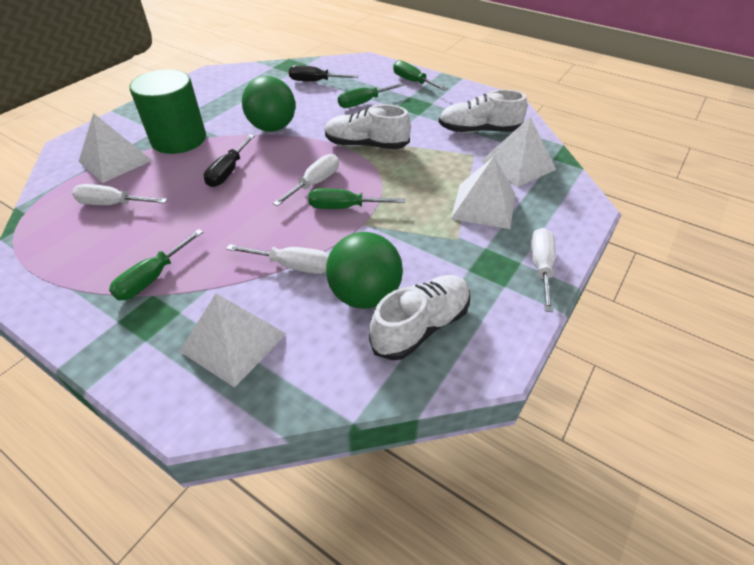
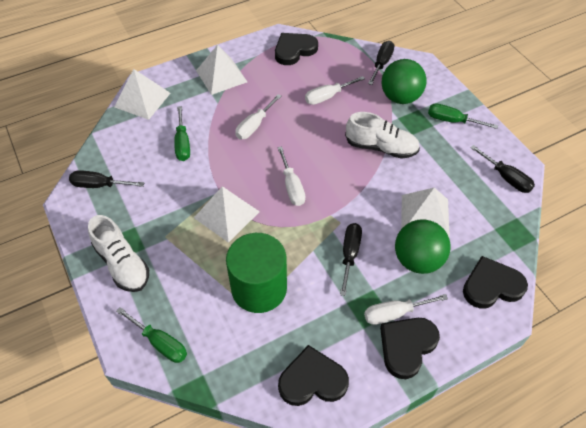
black heart: 0 -> 4
black screwdriver: 2 -> 4
green screwdriver: 4 -> 3
white shoe: 3 -> 2

